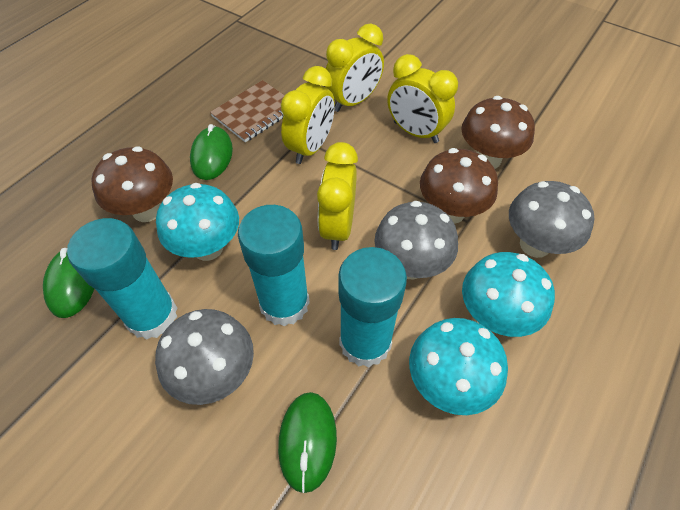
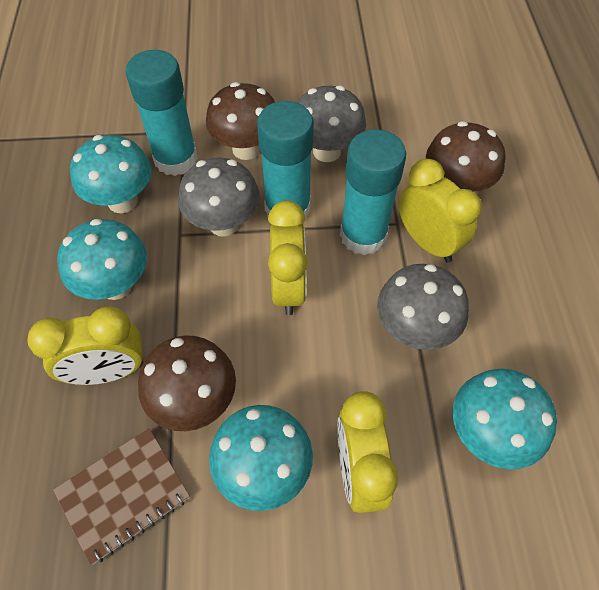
green mouse: 3 -> 0
turquoise mushroom: 3 -> 4

